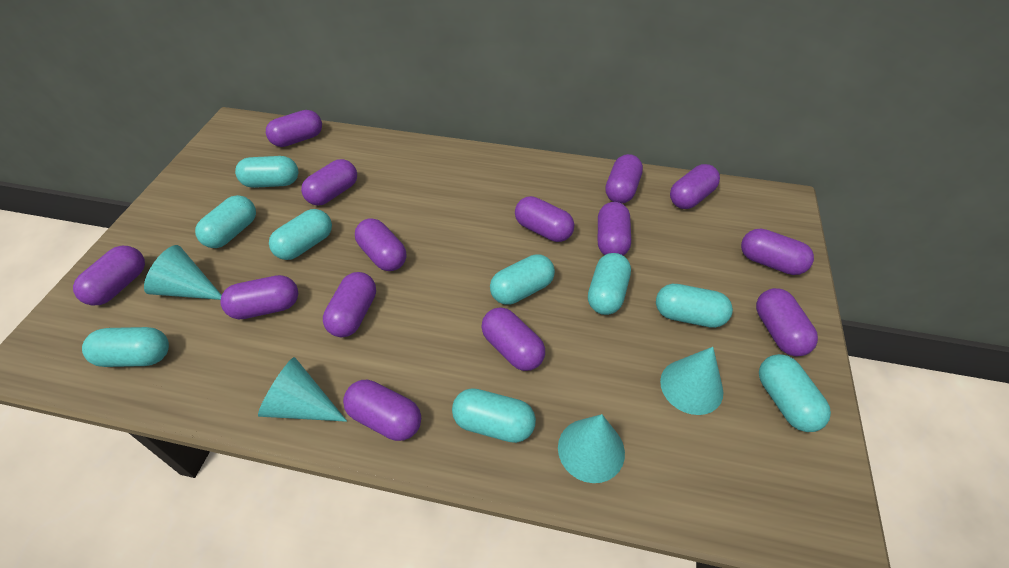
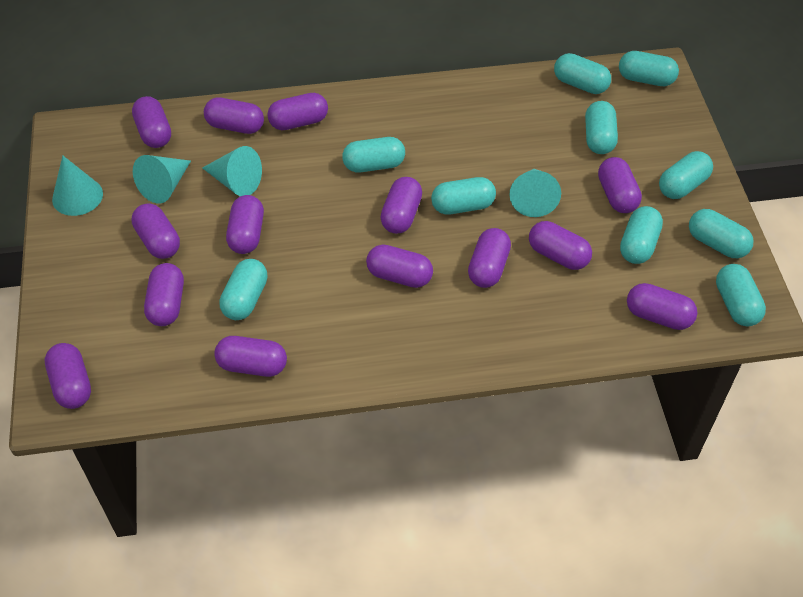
turquoise capsule: 9 -> 10

